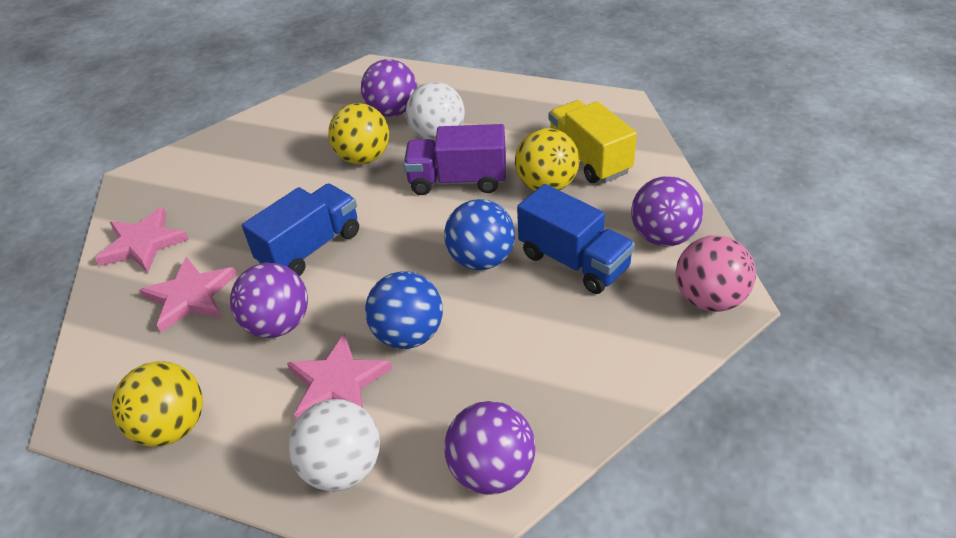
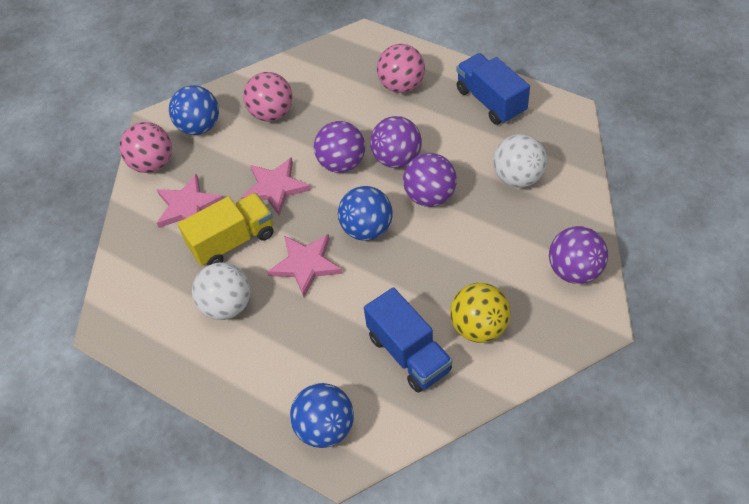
blue ball: 2 -> 3
pink ball: 1 -> 3
purple truck: 1 -> 0
yellow ball: 3 -> 1

